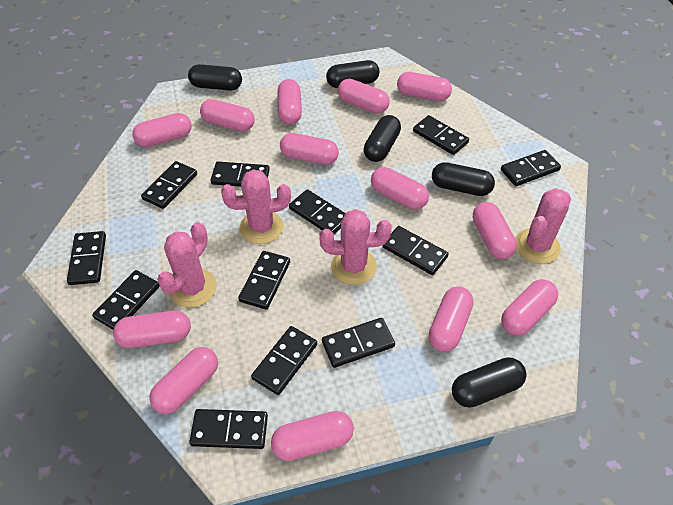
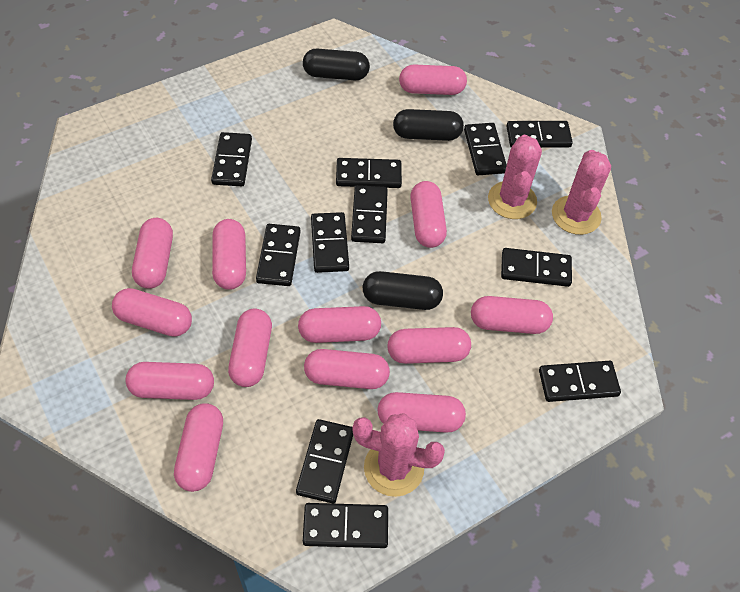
black capsule: 5 -> 3
black domino: 12 -> 11
pink cactus: 4 -> 3

